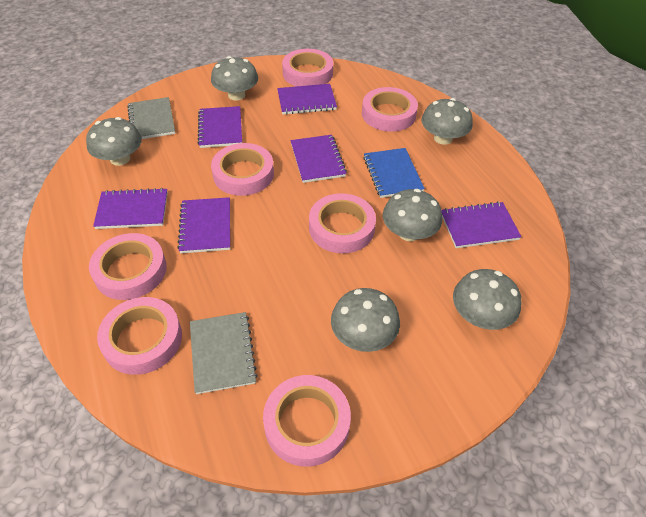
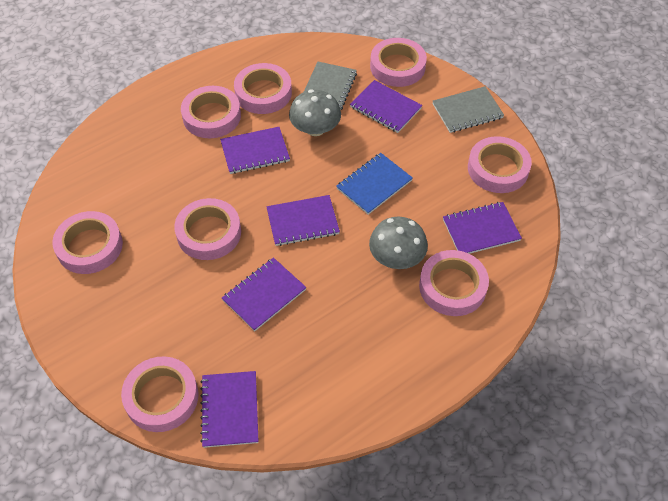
grey mushroom: 6 -> 2
pink tape: 7 -> 8

